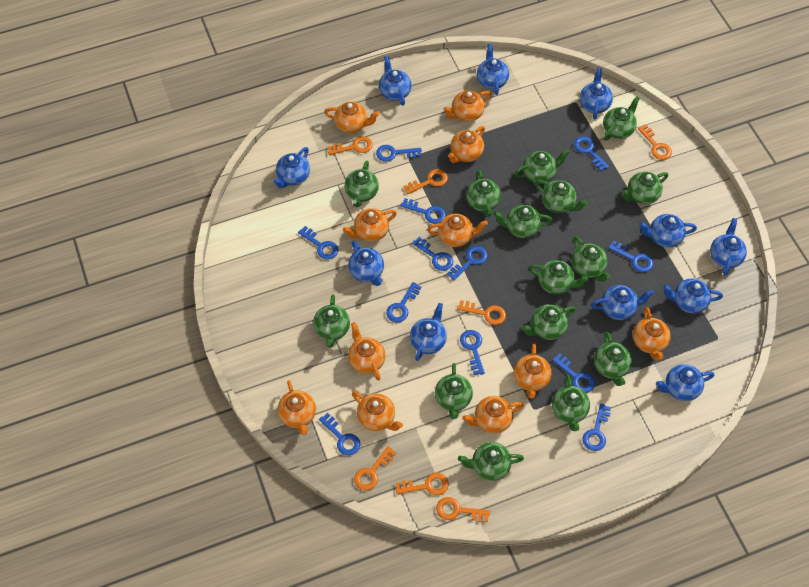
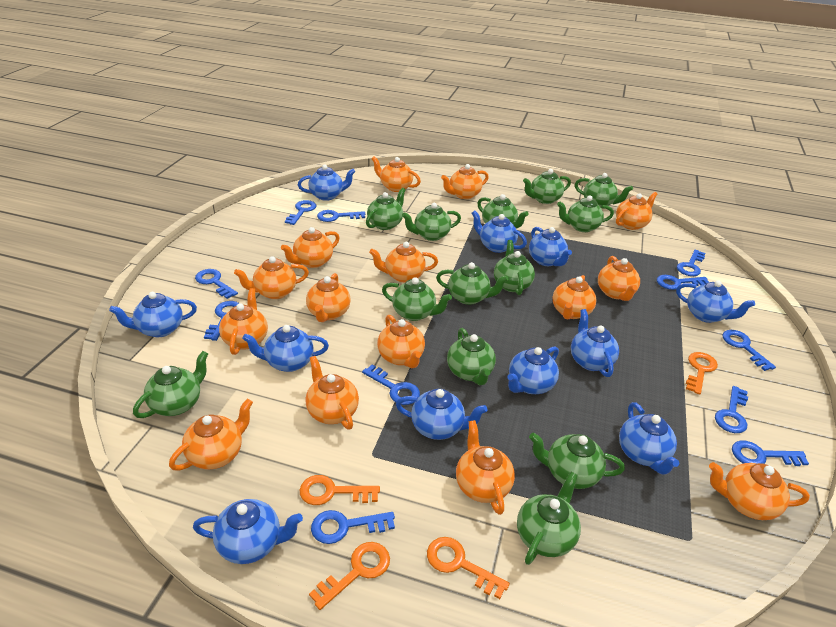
blue key: 12 -> 11
green teapot: 15 -> 13
orange key: 7 -> 4
orange teapot: 11 -> 15

